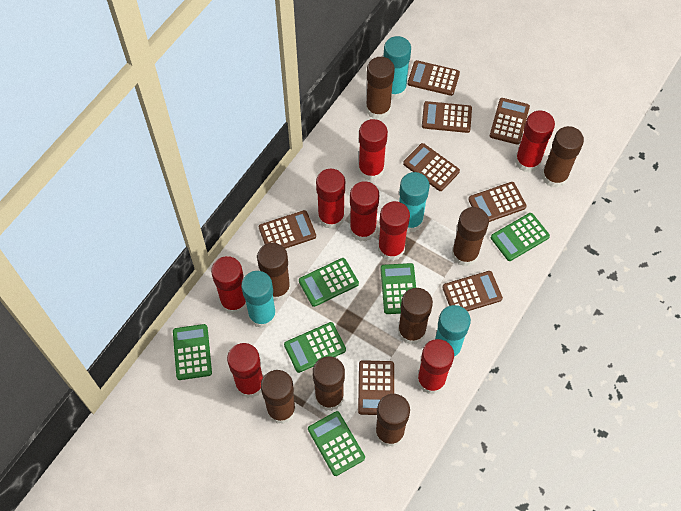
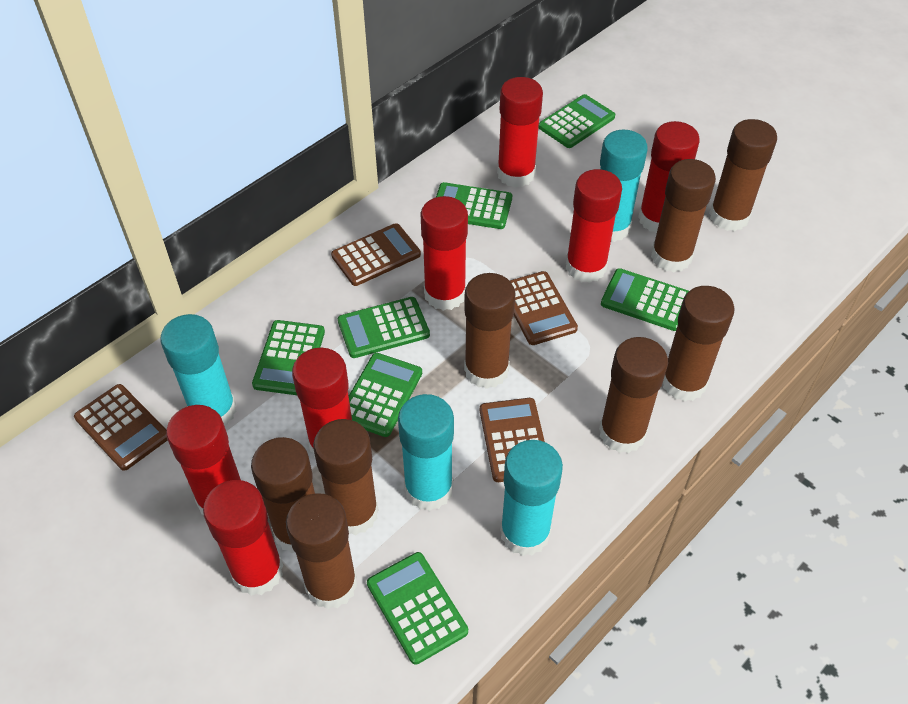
brown calculator: 8 -> 4
green calculator: 6 -> 7
red glue stick: 8 -> 7

